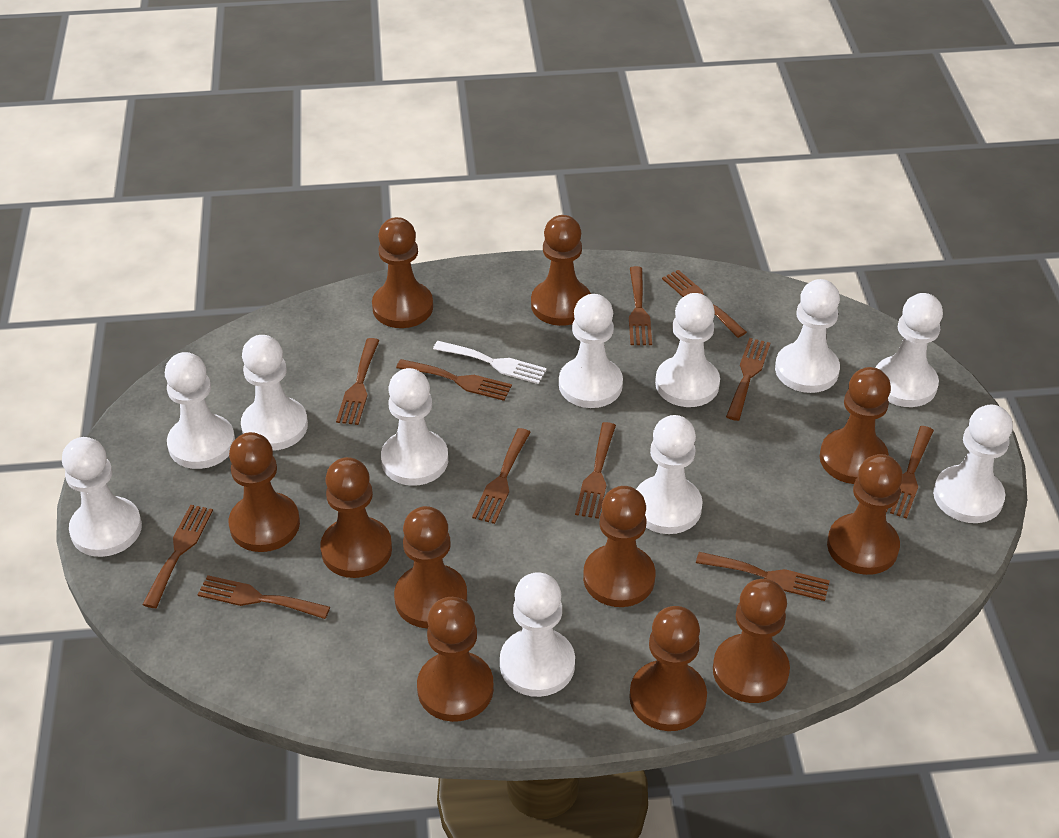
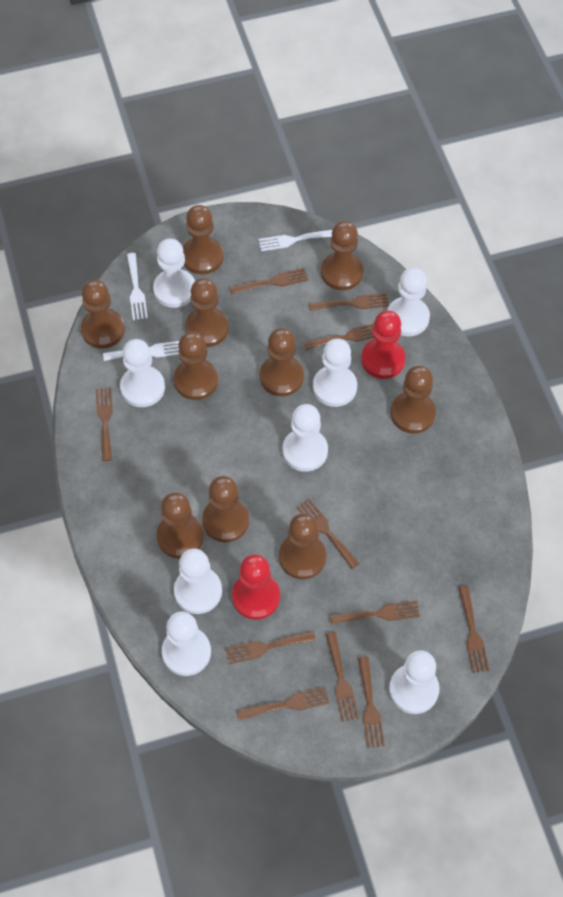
brown pawn: 11 -> 10
red pawn: 0 -> 2
white fork: 1 -> 3
white pawn: 11 -> 8

